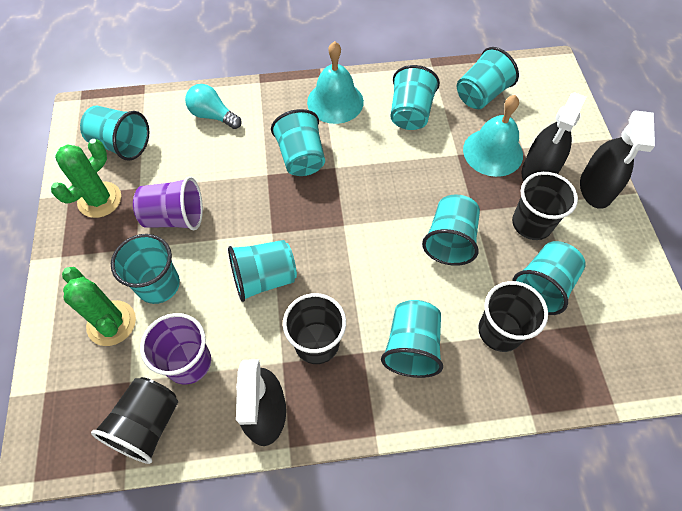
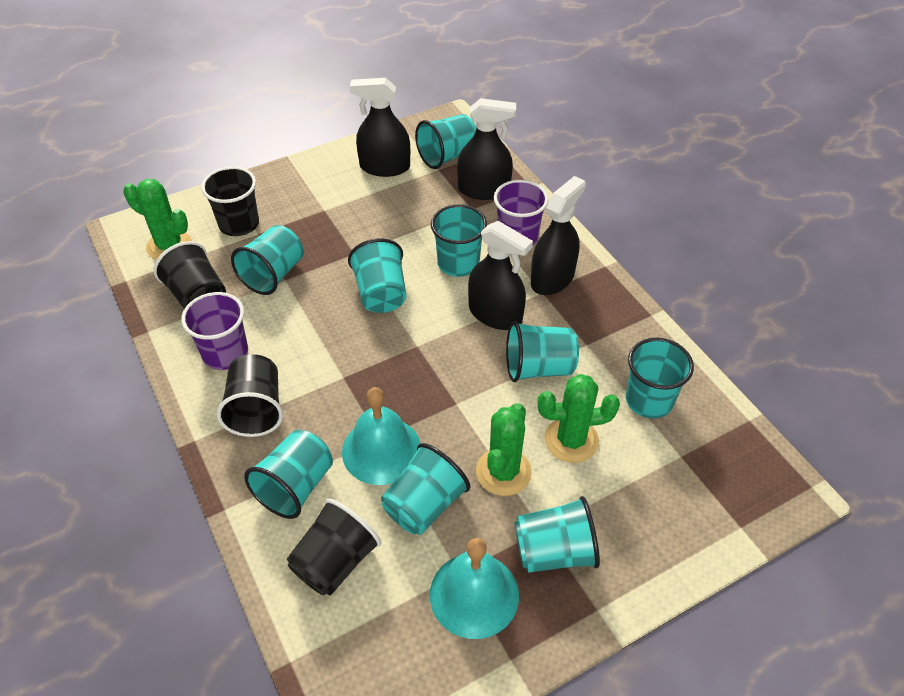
black spray bottle: 3 -> 4
green cactus: 2 -> 3
turquoise light bulb: 1 -> 0

